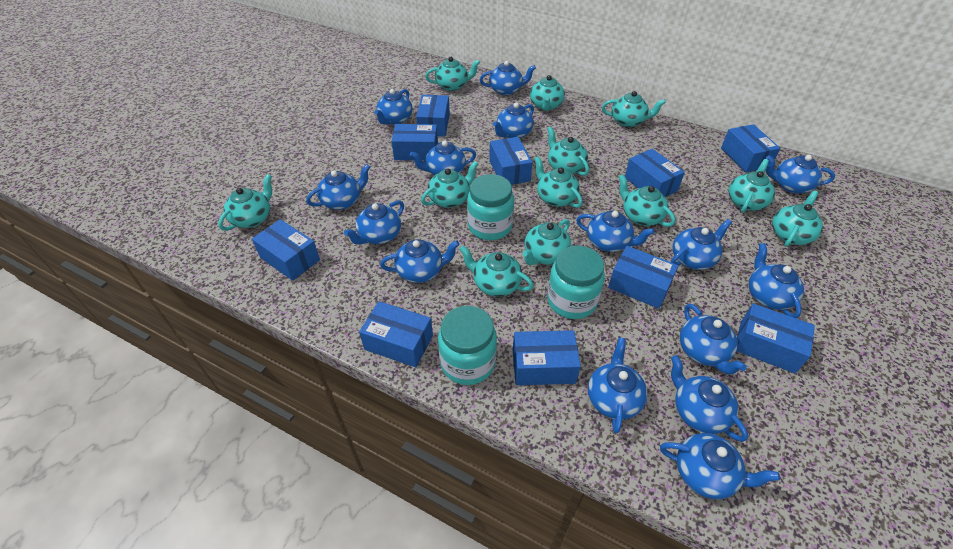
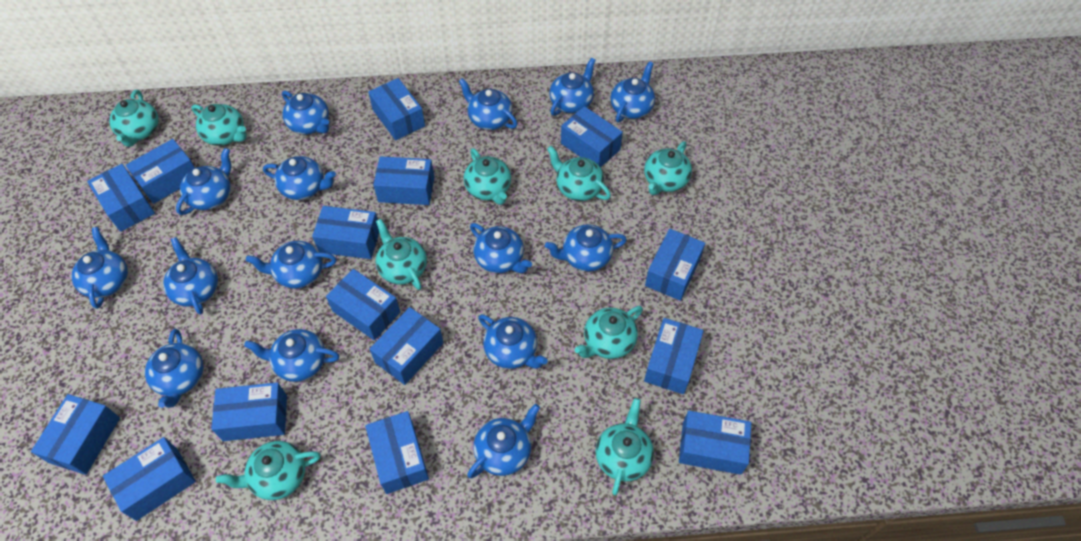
blue box: 10 -> 15
turquoise jar: 3 -> 0
turquoise teapot: 12 -> 9

